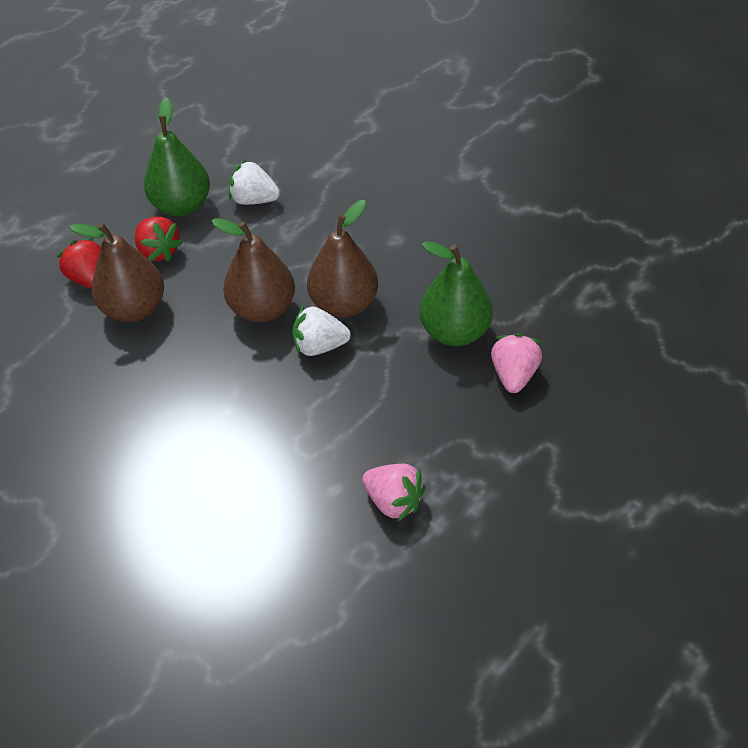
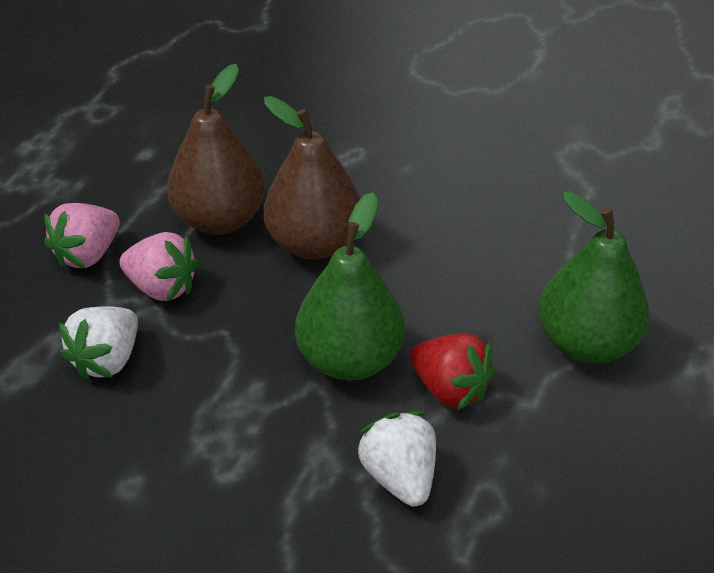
brown pear: 3 -> 2
red strawberry: 2 -> 1

